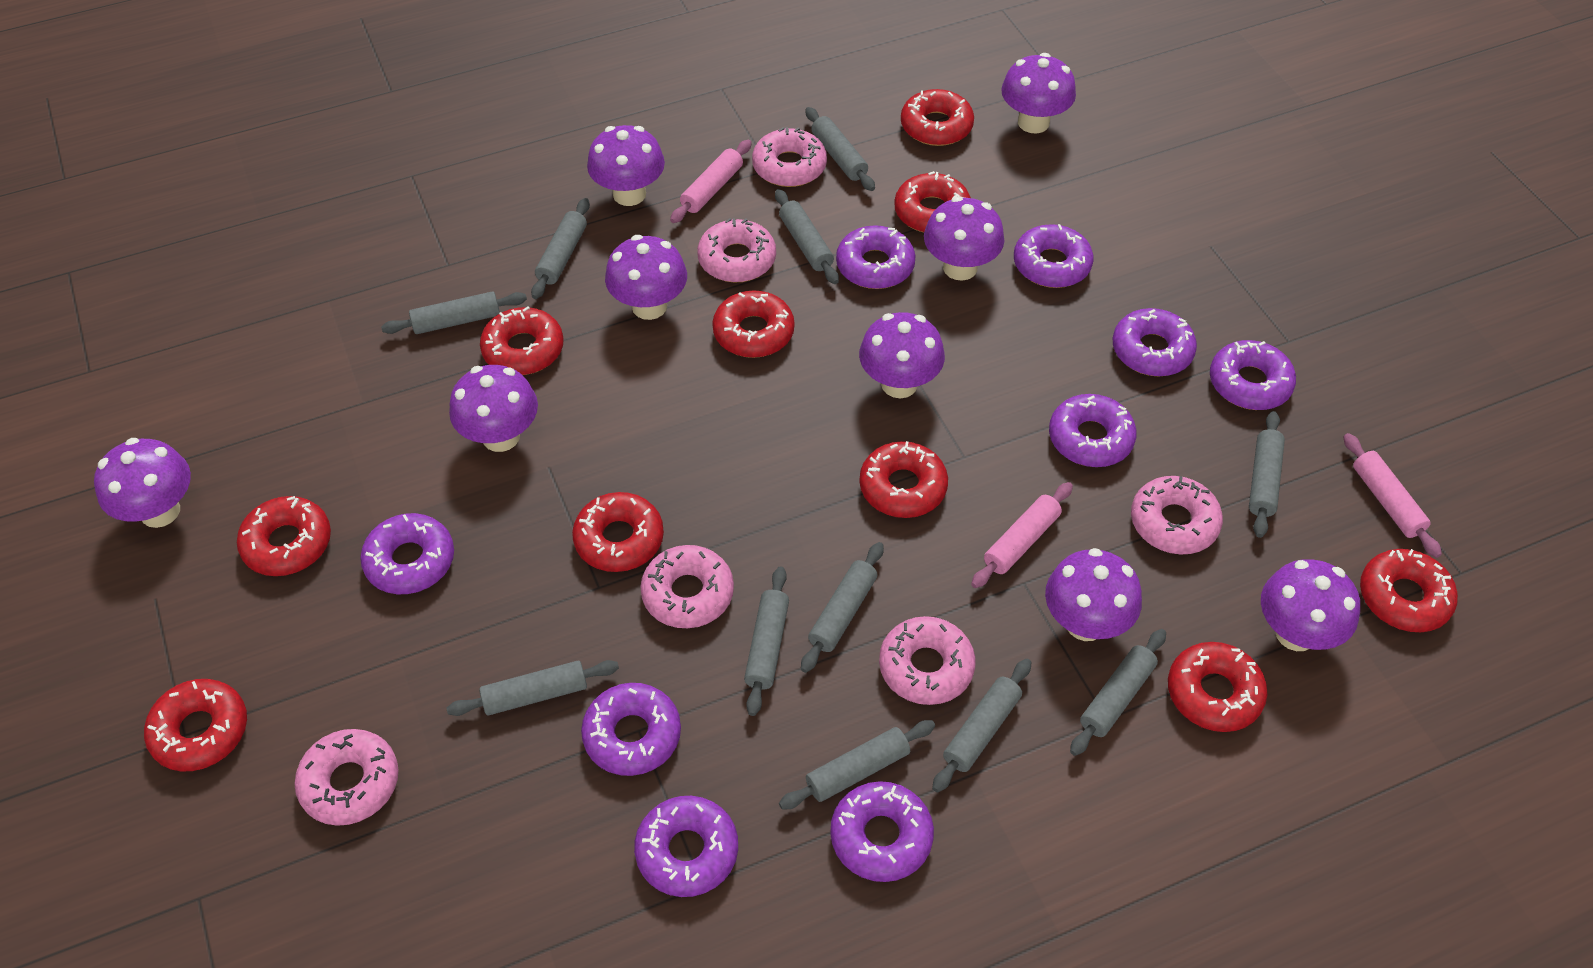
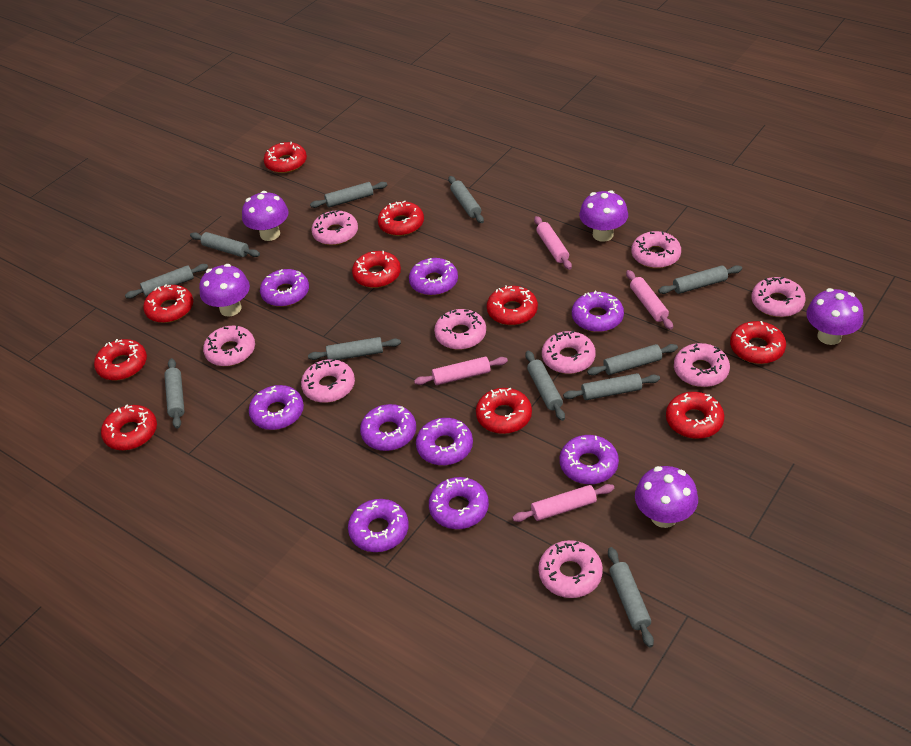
pink donut: 6 -> 9
pink rolling pin: 3 -> 4
purple mushroom: 9 -> 5

